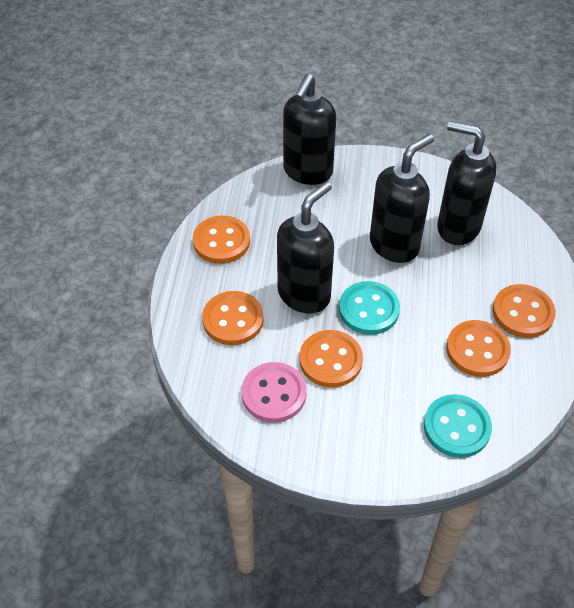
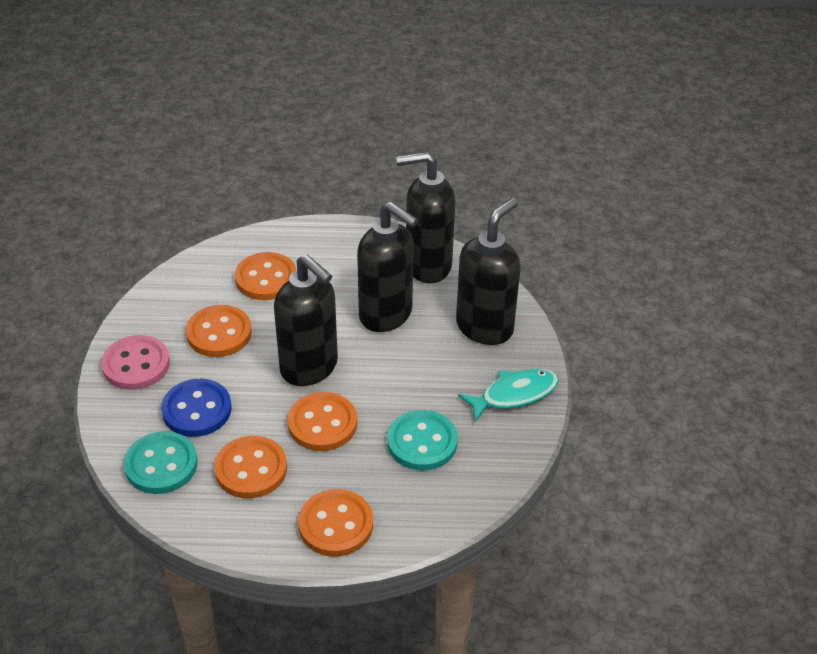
blue button: 0 -> 1
turquoise fish: 0 -> 1

